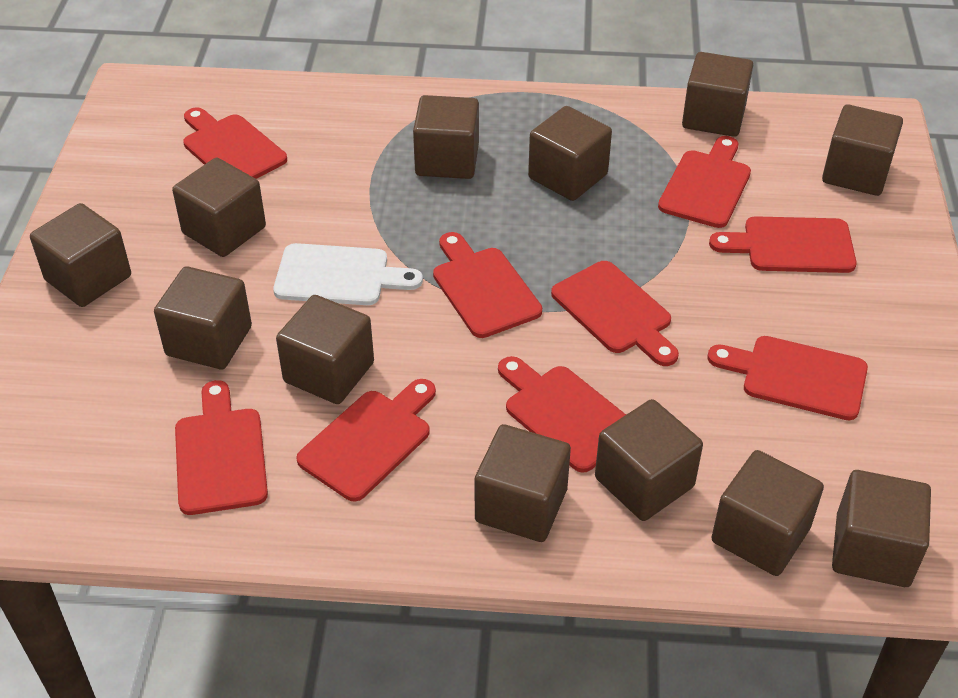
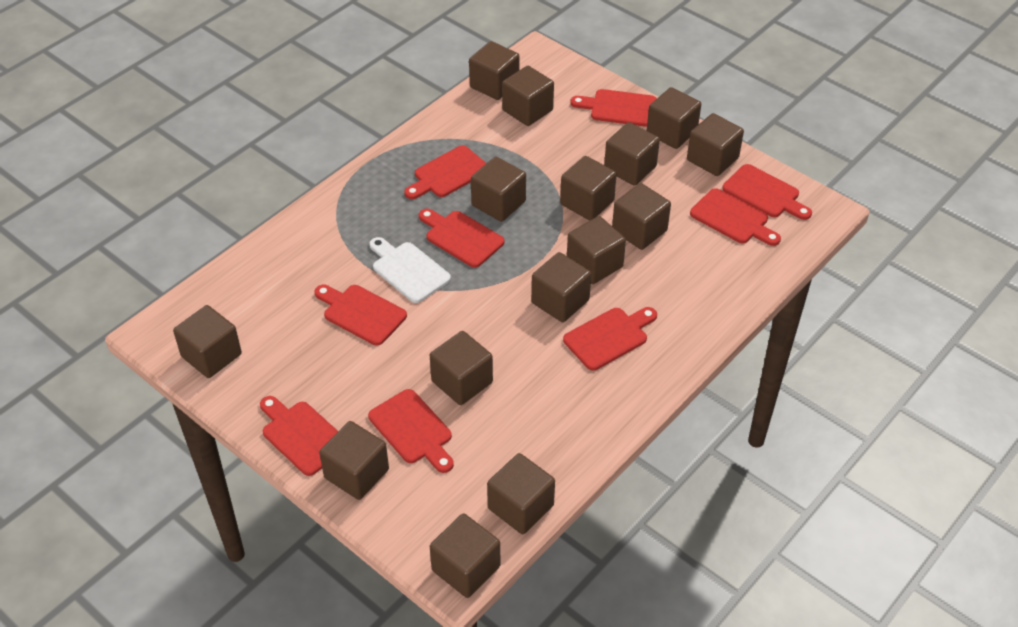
brown cube: 12 -> 15

